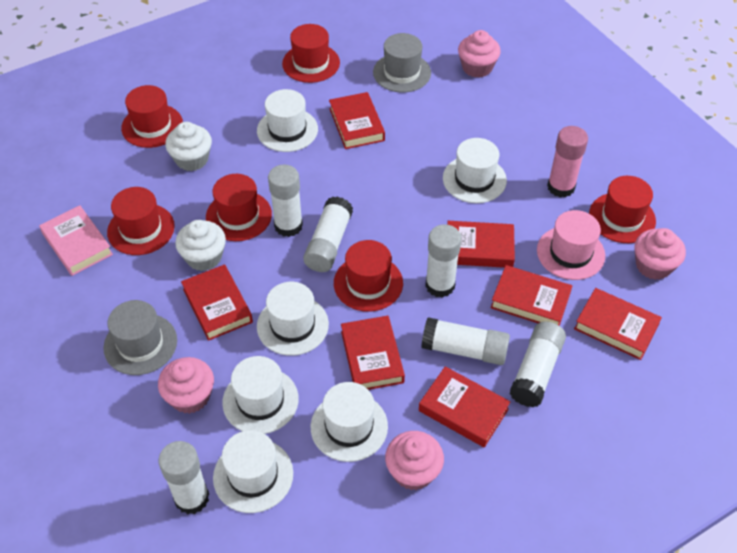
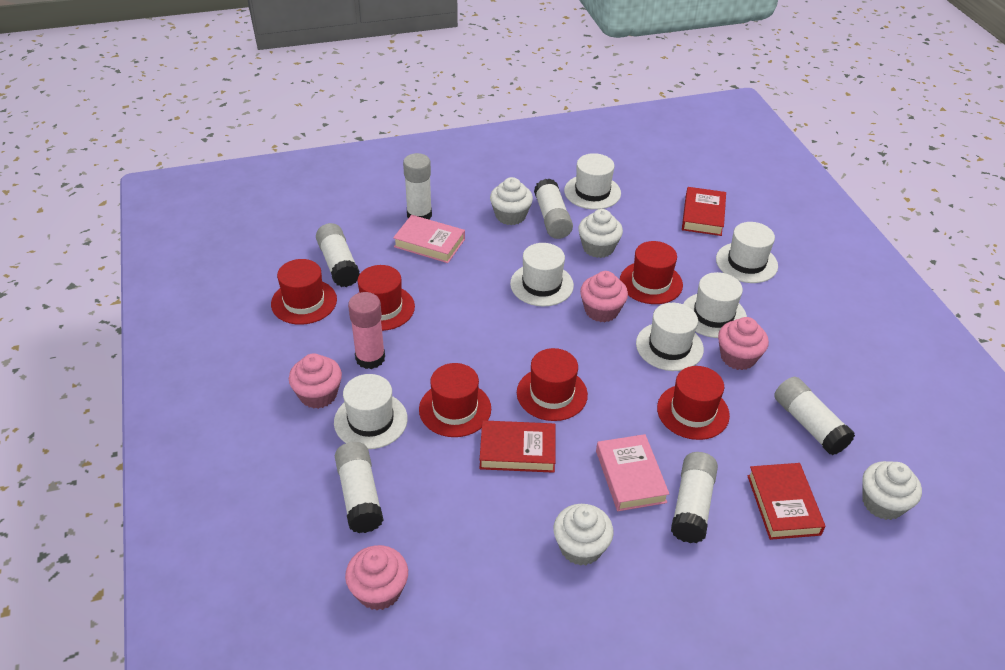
grey hat: 2 -> 0
pink book: 1 -> 2
pink hat: 1 -> 0
red book: 7 -> 3
white cupcake: 2 -> 4

